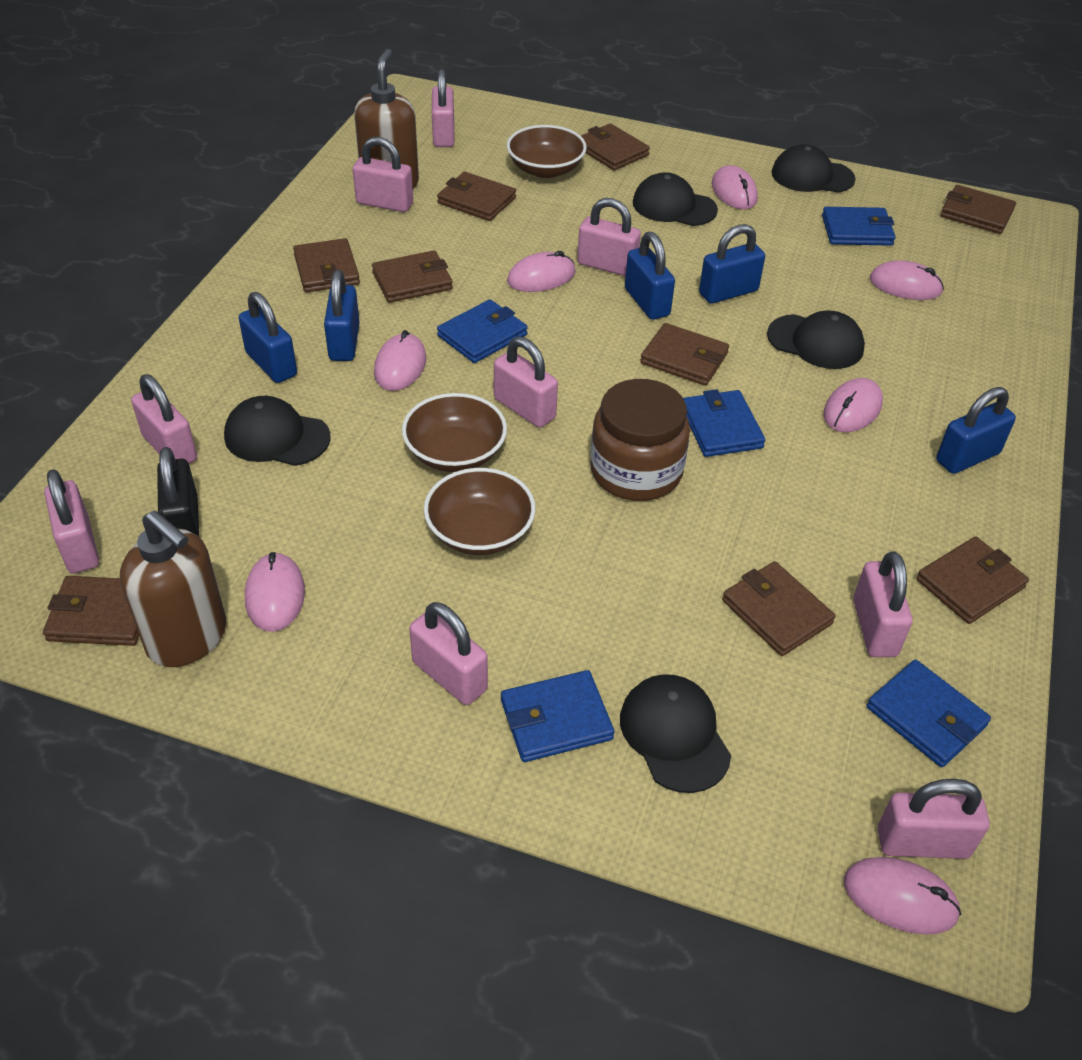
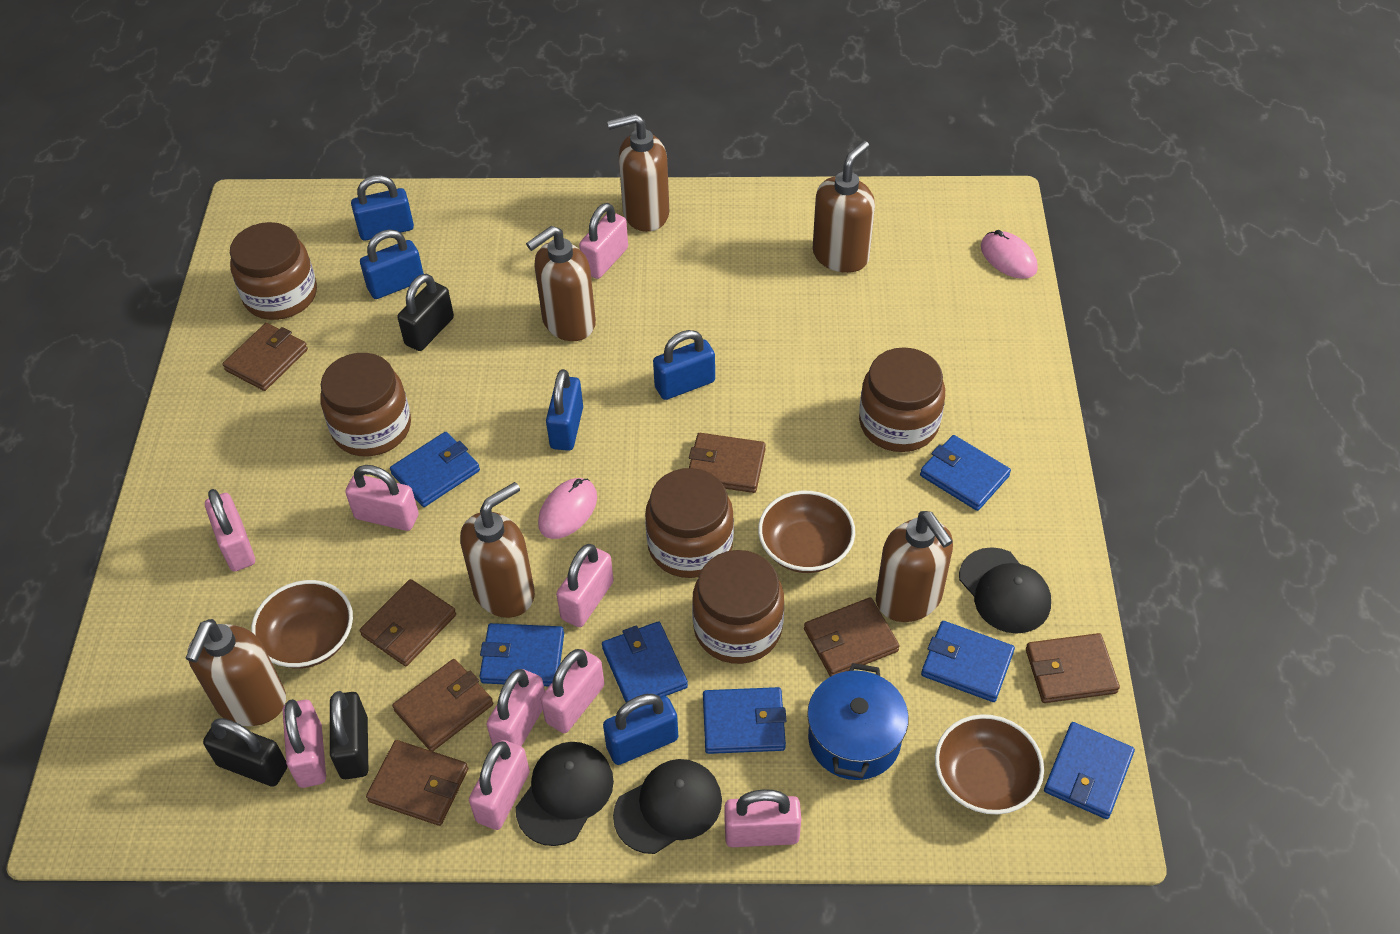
black cap: 5 -> 3
black padlock: 1 -> 3
blue pot: 0 -> 1
blue wallet: 5 -> 7
brown jar: 1 -> 5
brown soap dispenser: 2 -> 6
brown wallet: 9 -> 7
pink mouse: 7 -> 2

